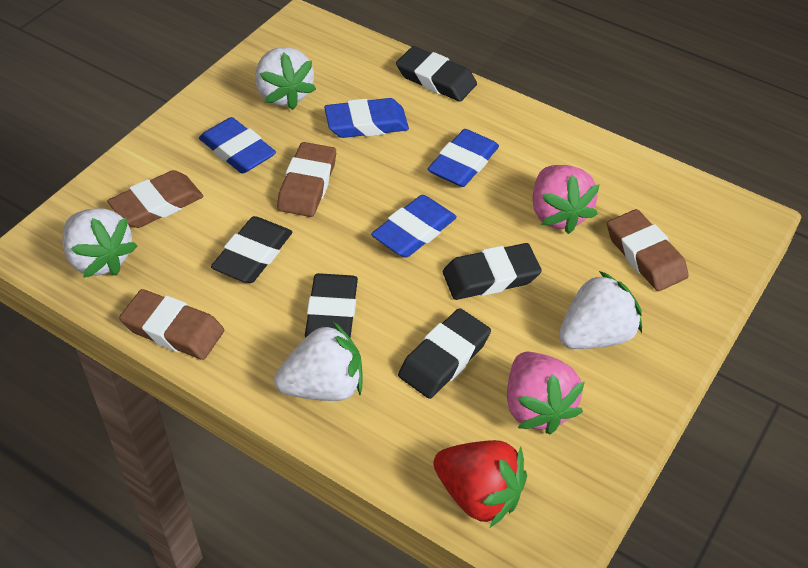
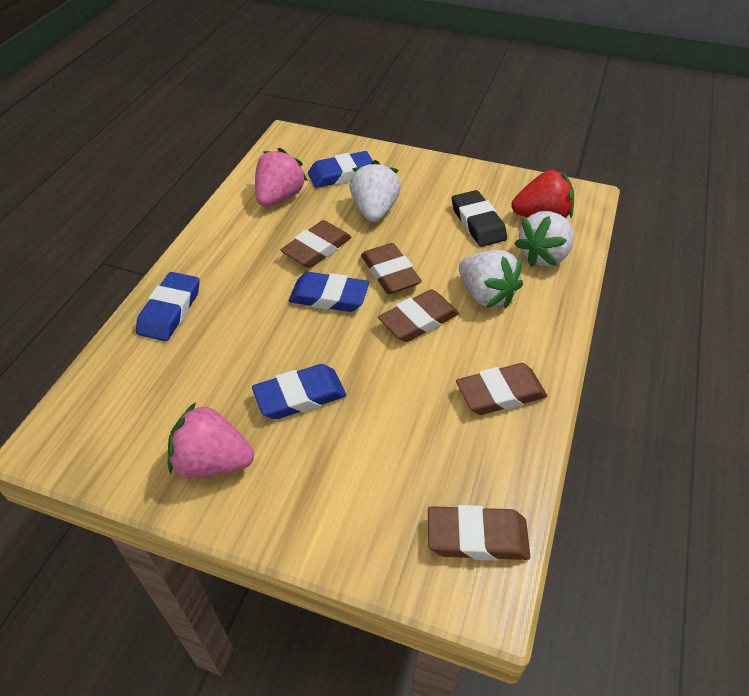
black eraser: 5 -> 1
brown eraser: 4 -> 5
white strawberry: 4 -> 3

